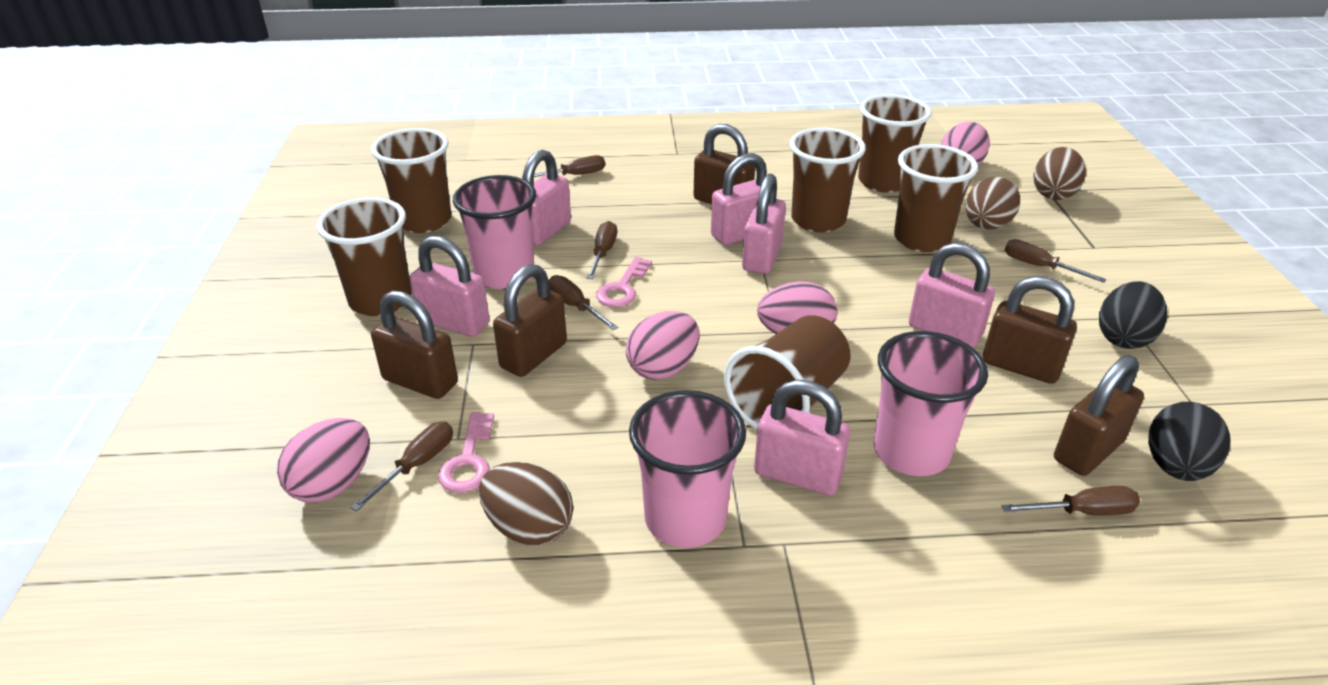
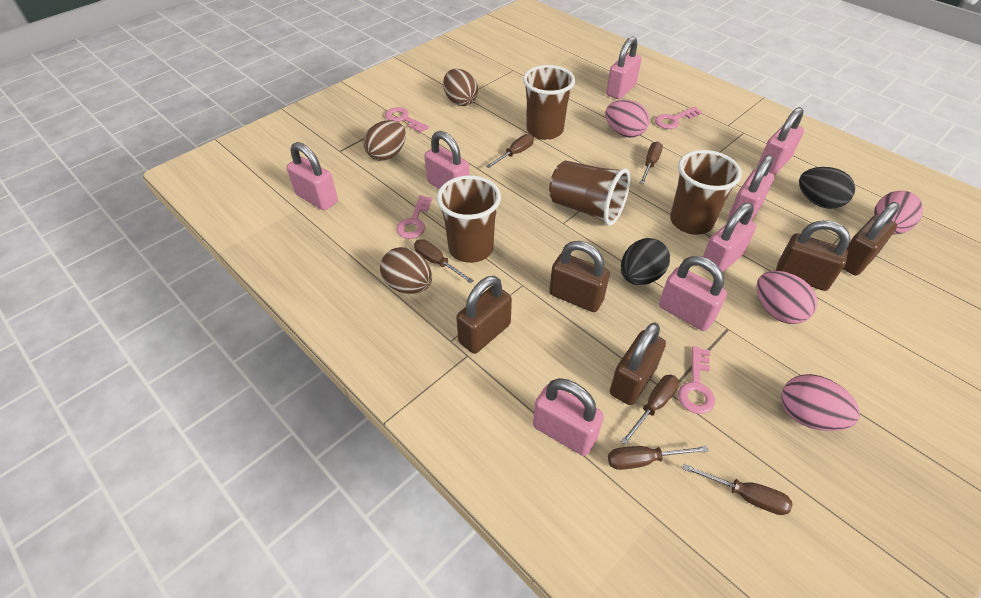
brown cup: 6 -> 4
pink cup: 3 -> 0
pink key: 2 -> 4
pink padlock: 6 -> 8

